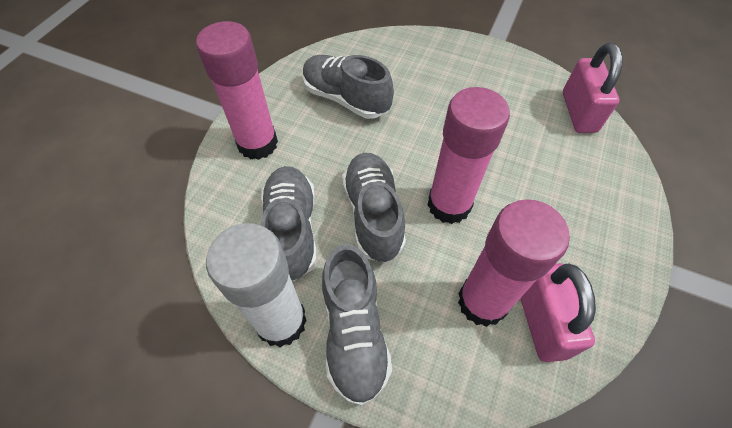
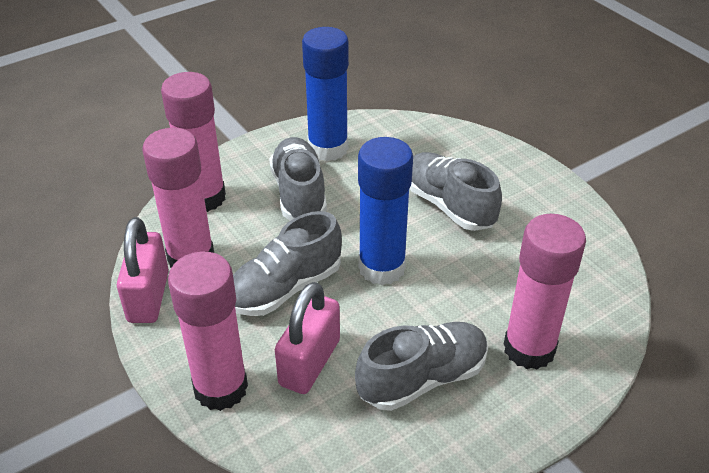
blue glue stick: 0 -> 2
pink glue stick: 3 -> 4
white glue stick: 1 -> 0

